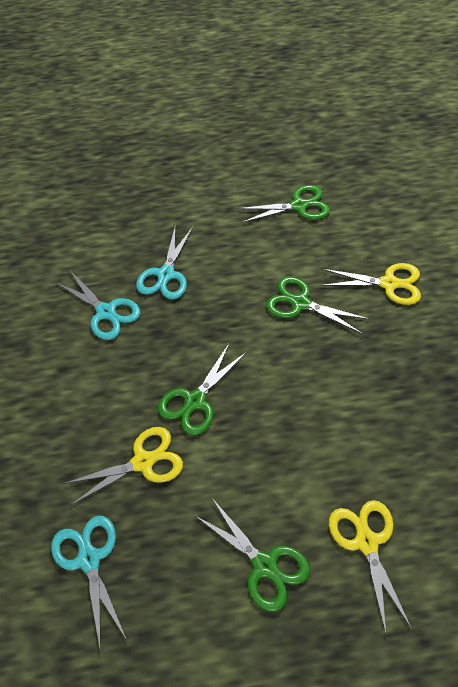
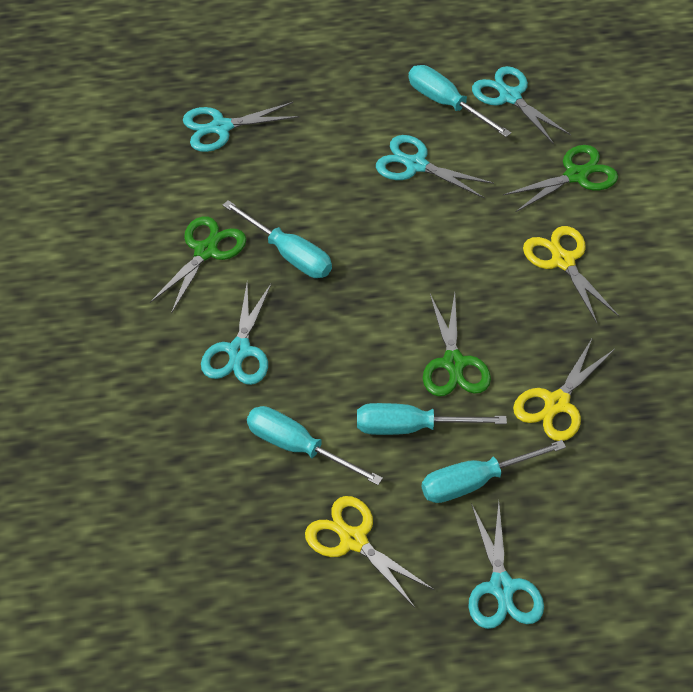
green scissors: 4 -> 3
turquoise scissors: 3 -> 5
turquoise screwdriver: 0 -> 5

